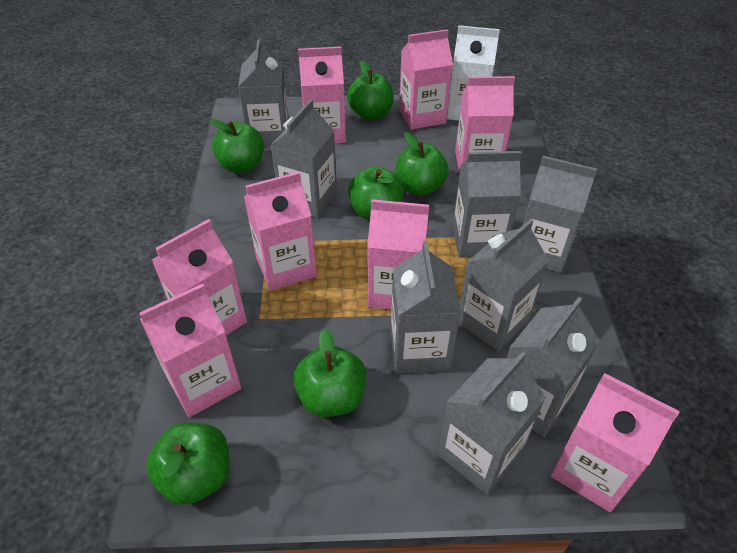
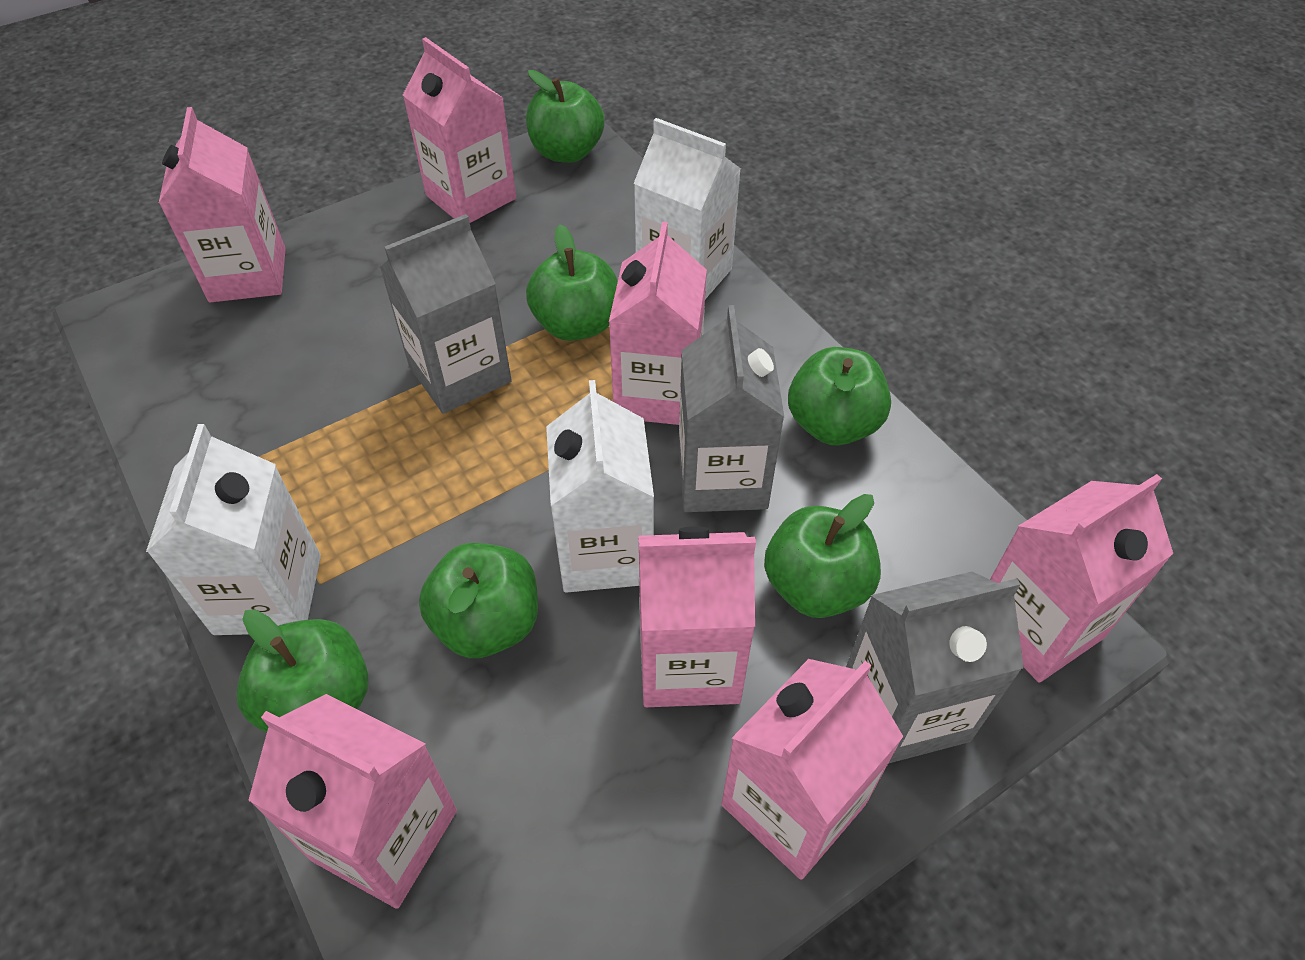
grey carton: 8 -> 3
pink carton: 8 -> 7
white carton: 1 -> 3

